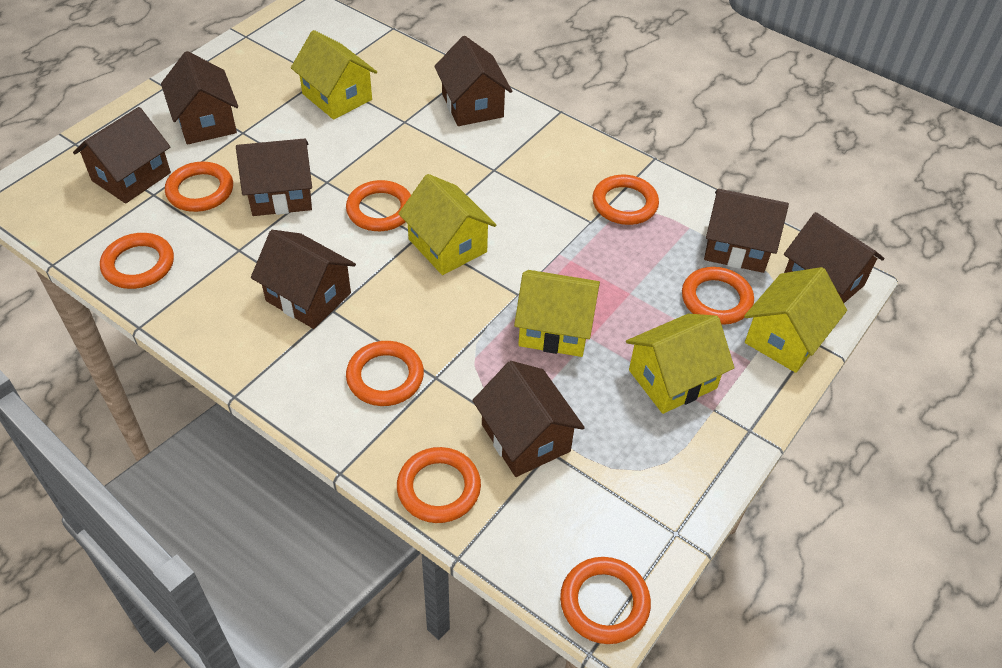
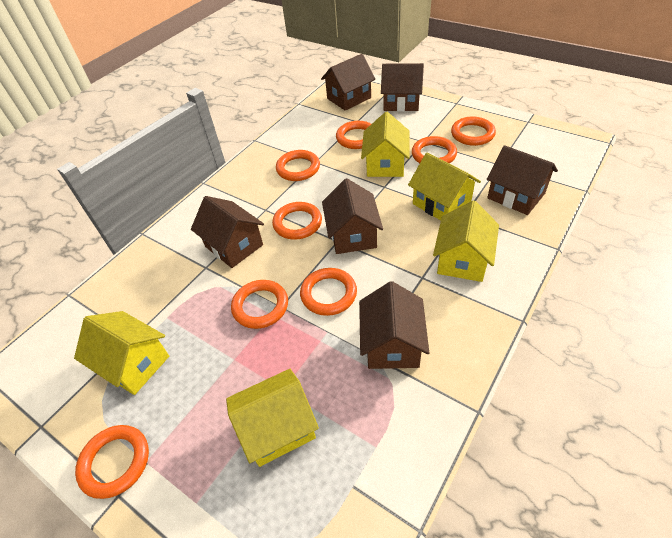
brown house: 8 -> 6

